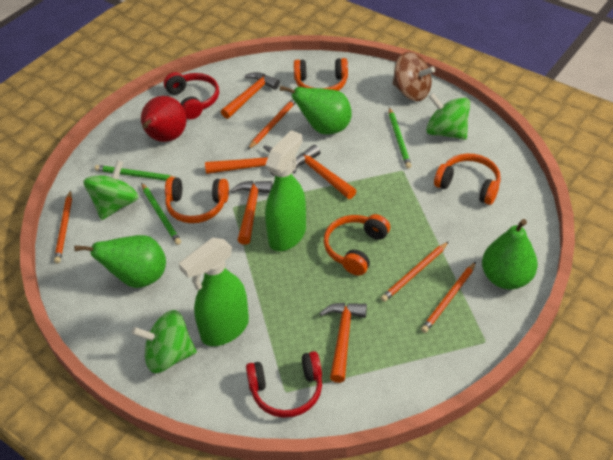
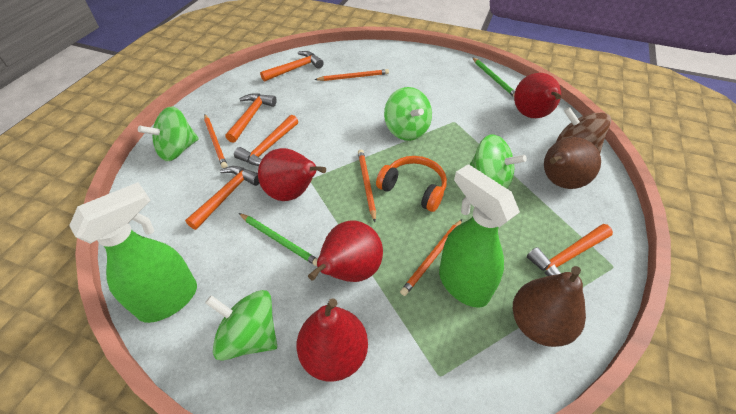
brown pear: 0 -> 2
green pear: 3 -> 0
green pencil: 3 -> 2
green spinning top: 3 -> 4
orange headphones: 4 -> 1
red headphones: 2 -> 0
red pear: 1 -> 4

